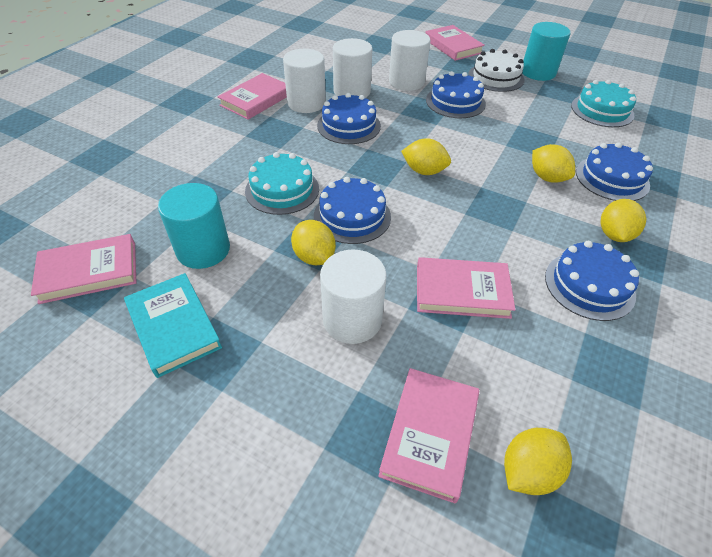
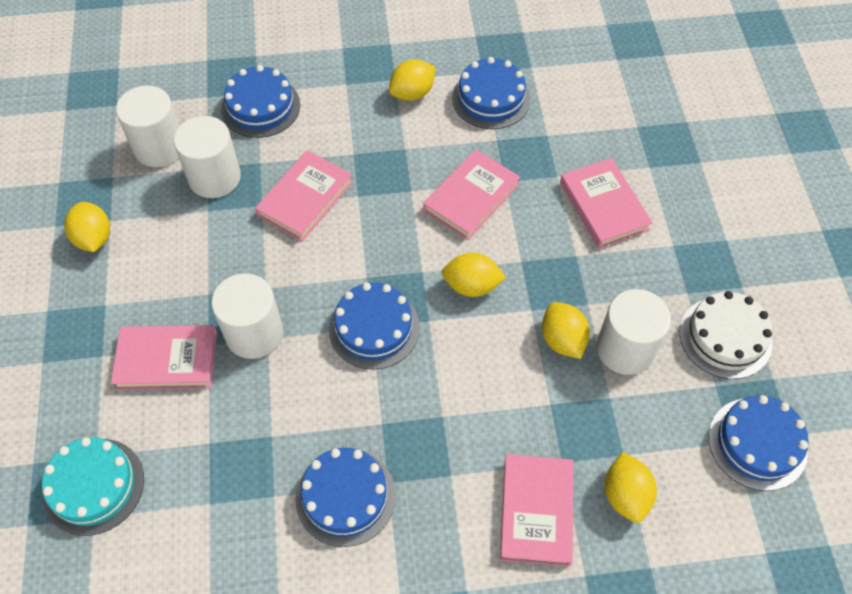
turquoise book: 1 -> 0
turquoise cake: 2 -> 1
turquoise cylinder: 2 -> 0

